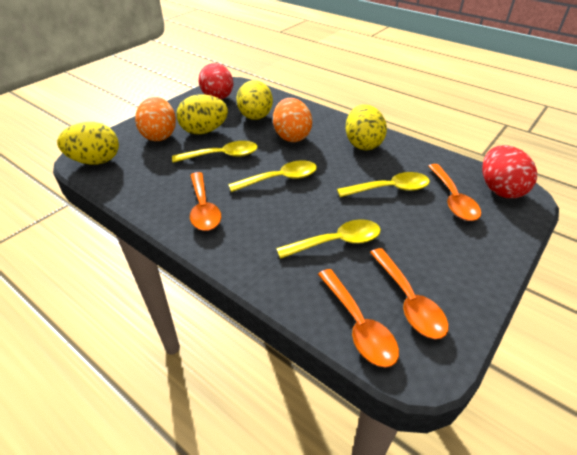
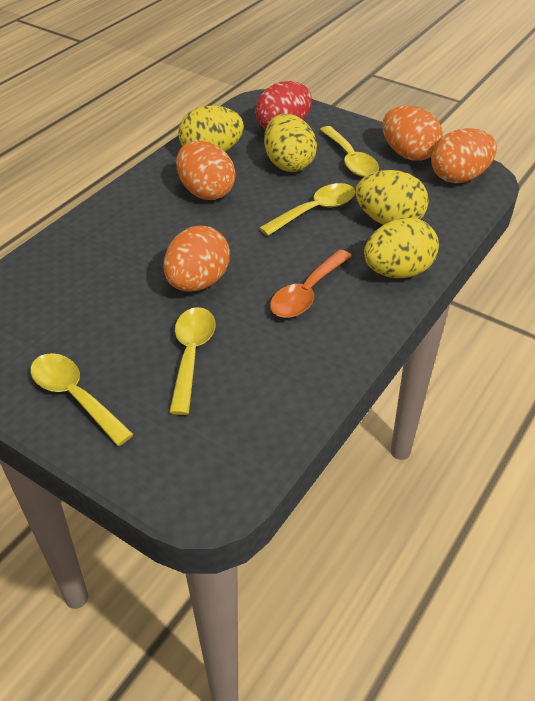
orange egg: 2 -> 4
orange spoon: 4 -> 1
red egg: 2 -> 1

